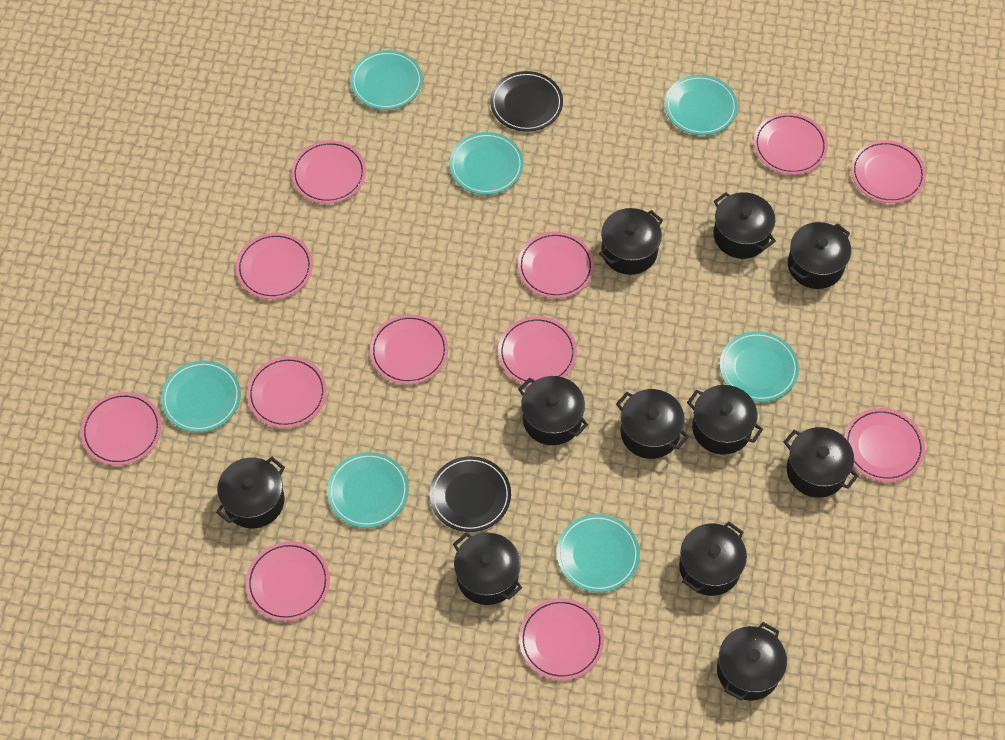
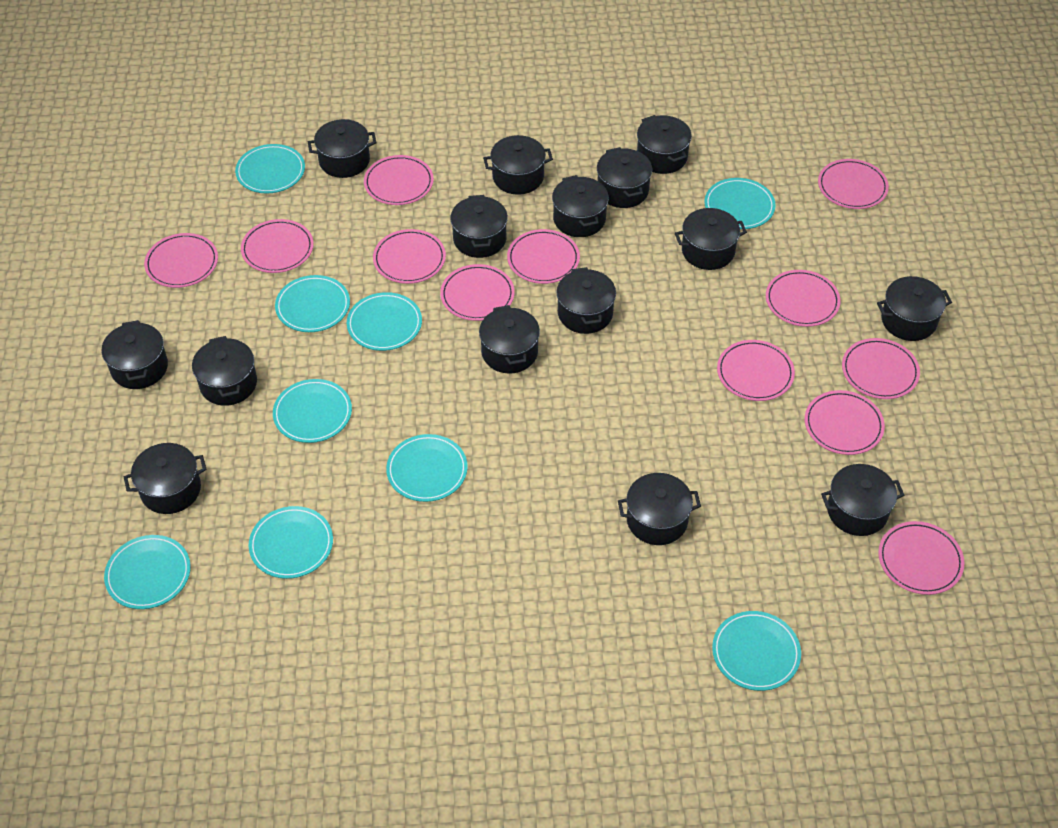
black plate: 2 -> 0
black pot: 11 -> 15
turquoise plate: 7 -> 9

